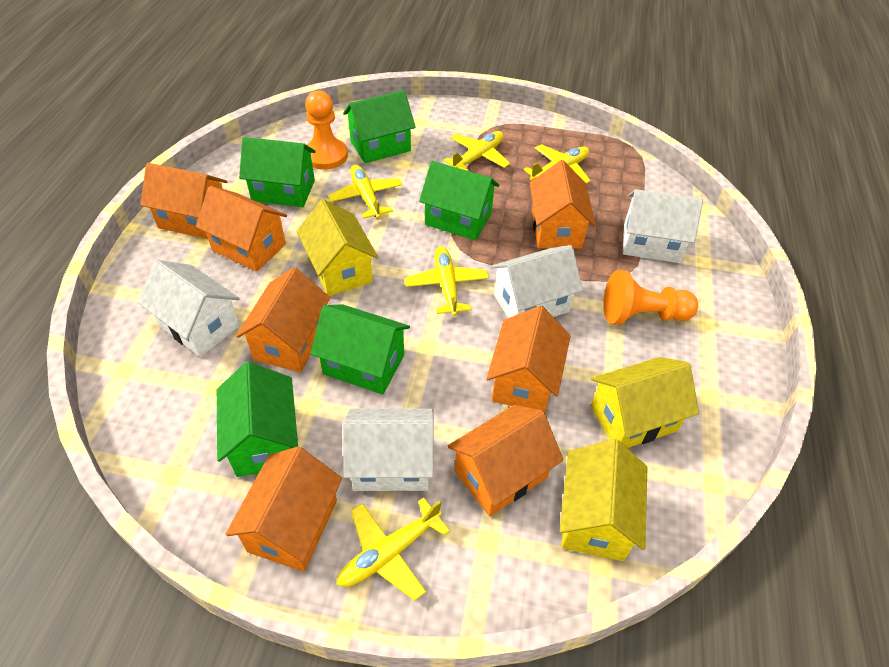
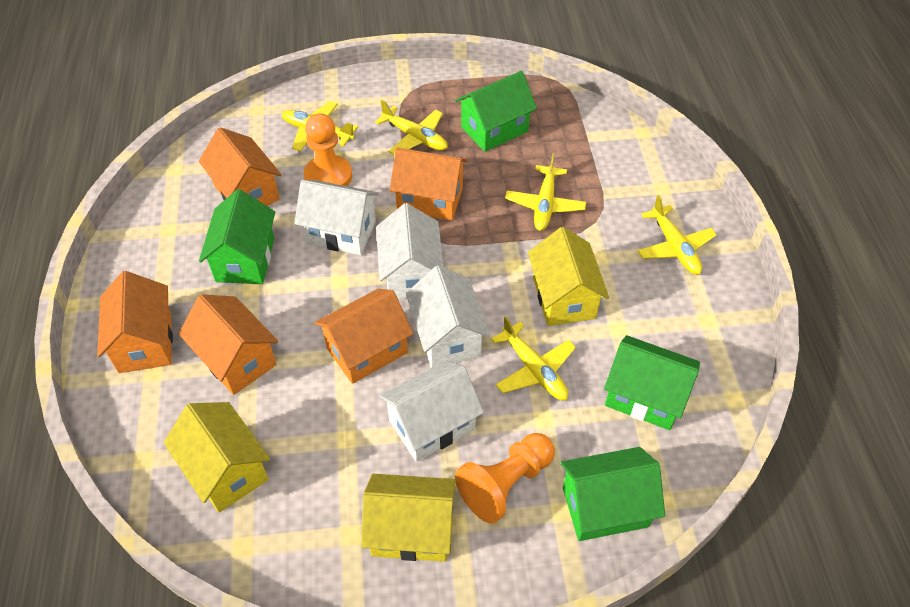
green house: 5 -> 4
orange house: 7 -> 5

